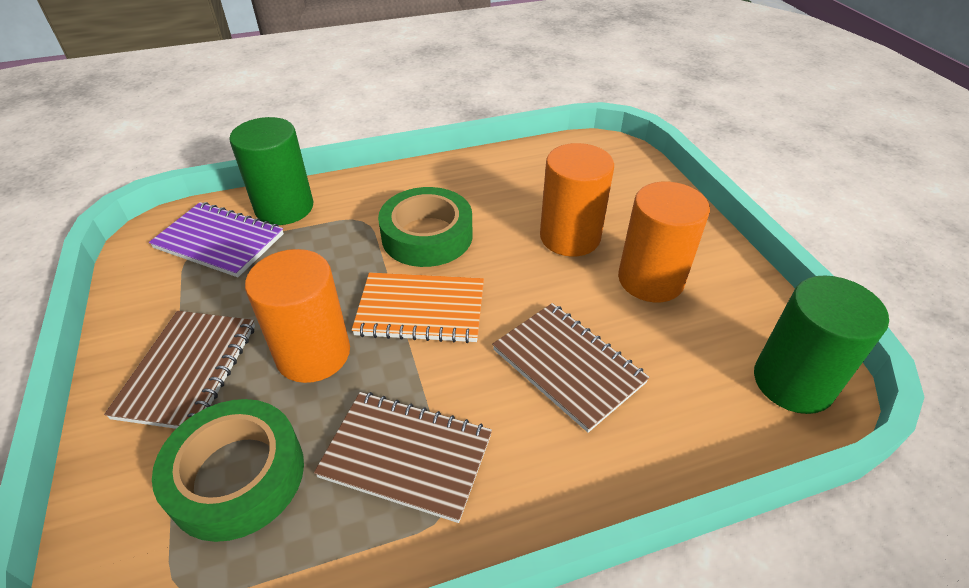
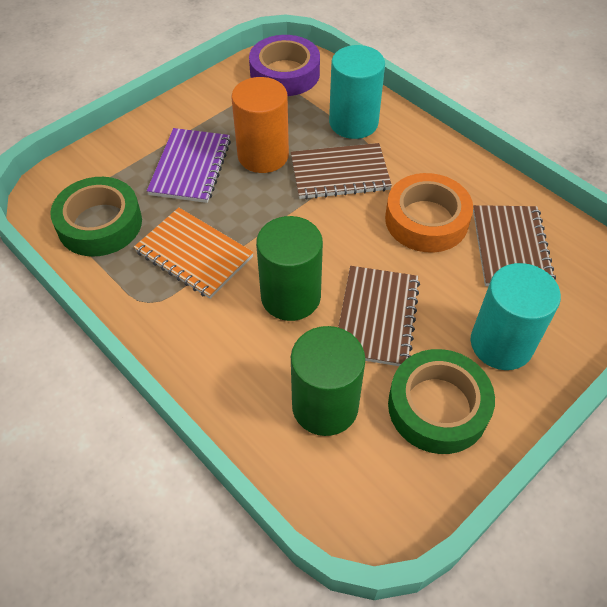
orange cylinder: 3 -> 1
orange tape: 0 -> 1
purple tape: 0 -> 1
turquoise cylinder: 0 -> 2

